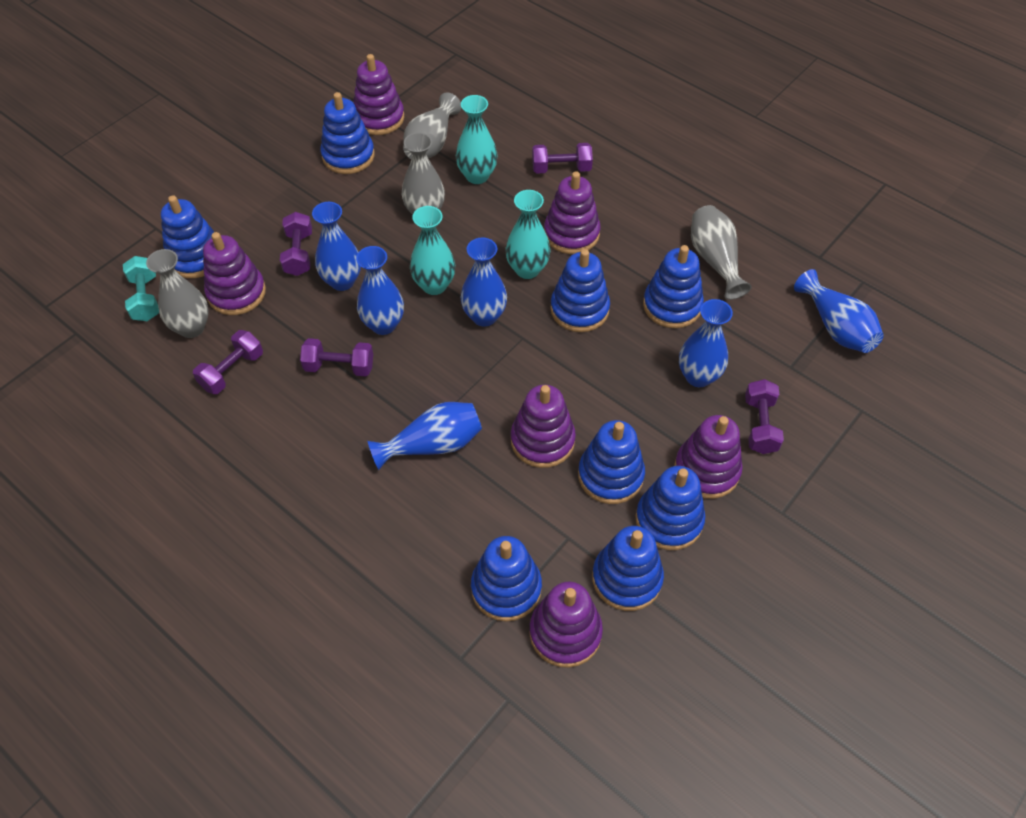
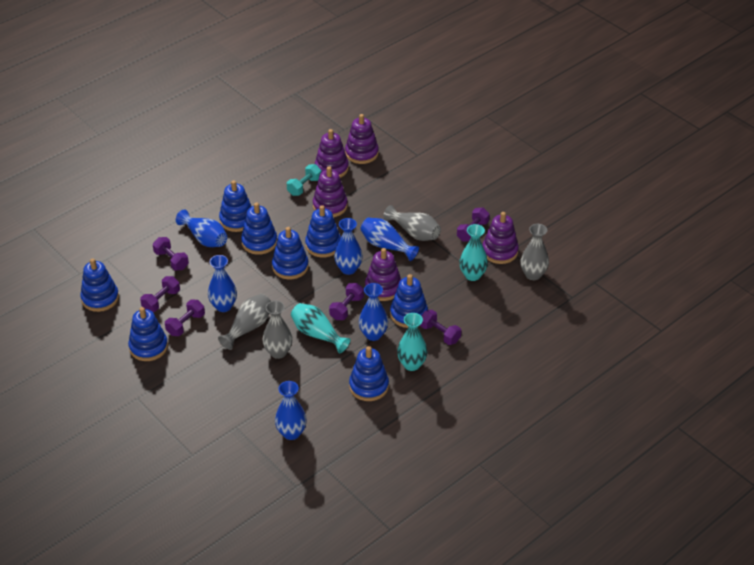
purple dumbbell: 5 -> 6
purple stacking toy: 6 -> 5

